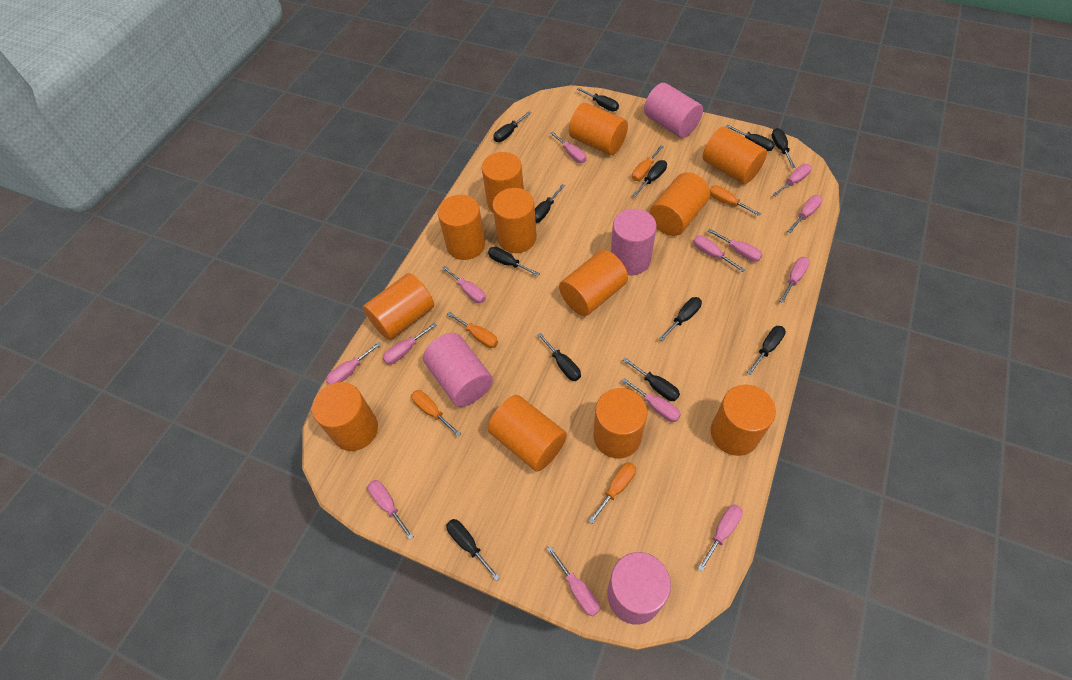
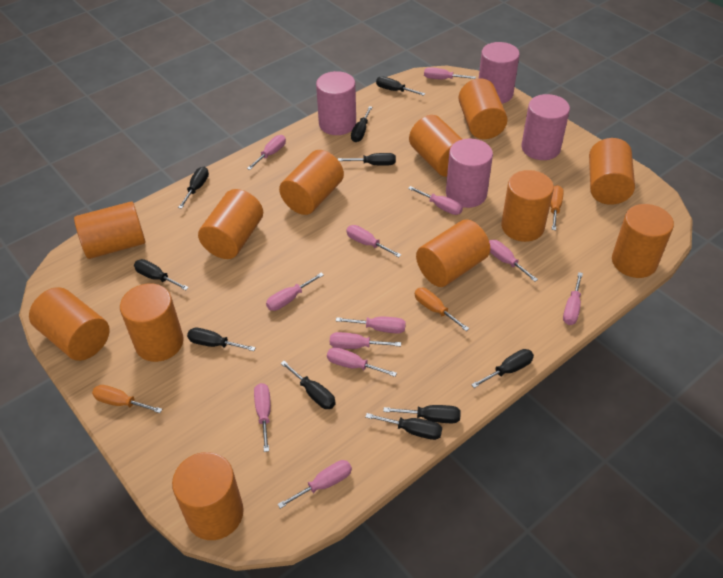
black screwdriver: 12 -> 10
orange screwdriver: 5 -> 3
pink screwdriver: 13 -> 12

